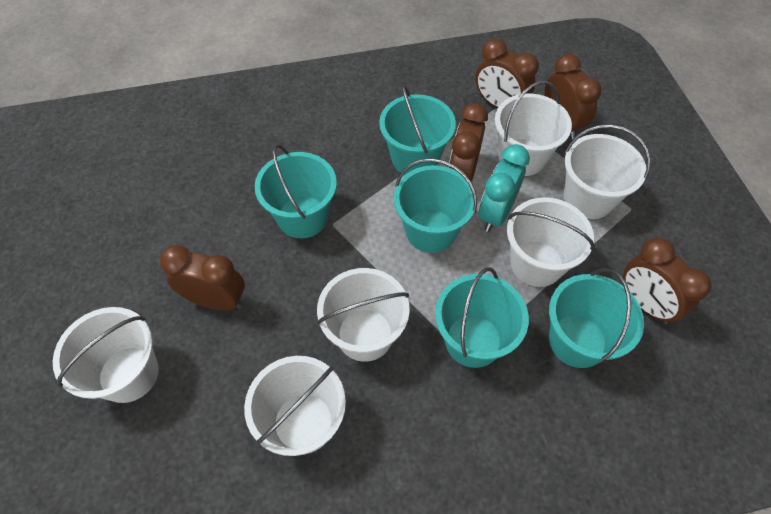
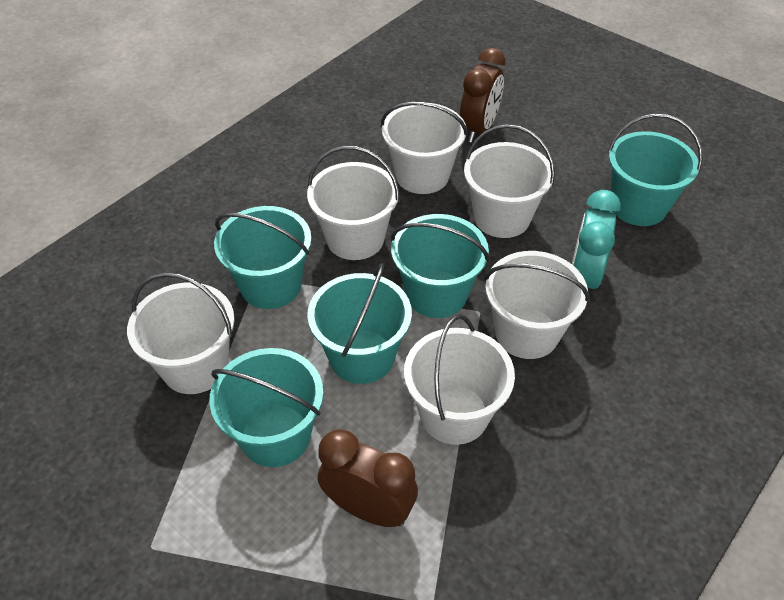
brown clock: 5 -> 2

